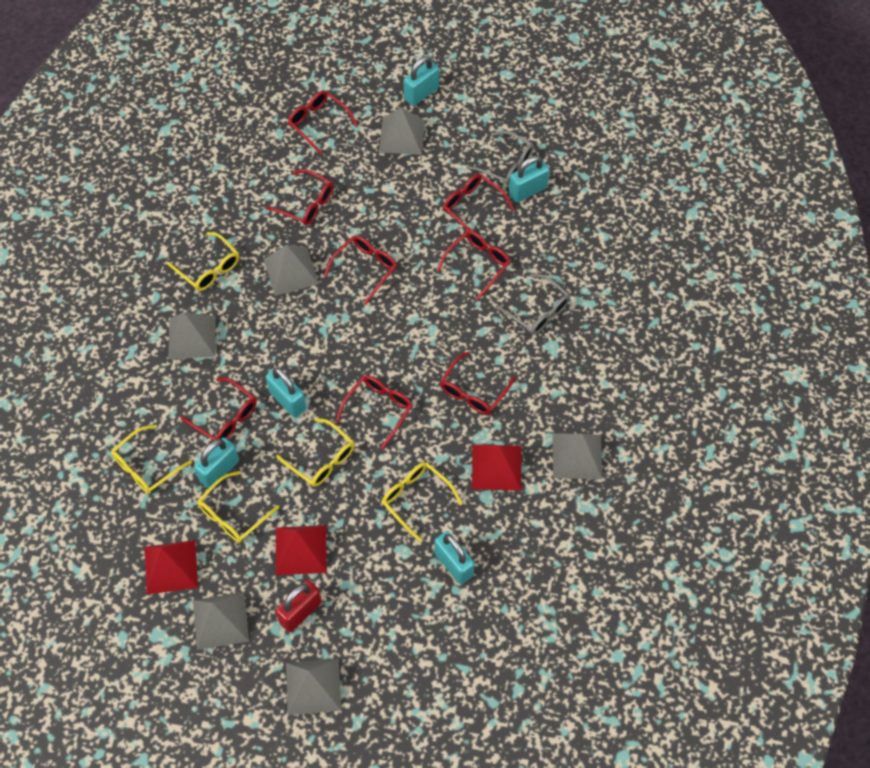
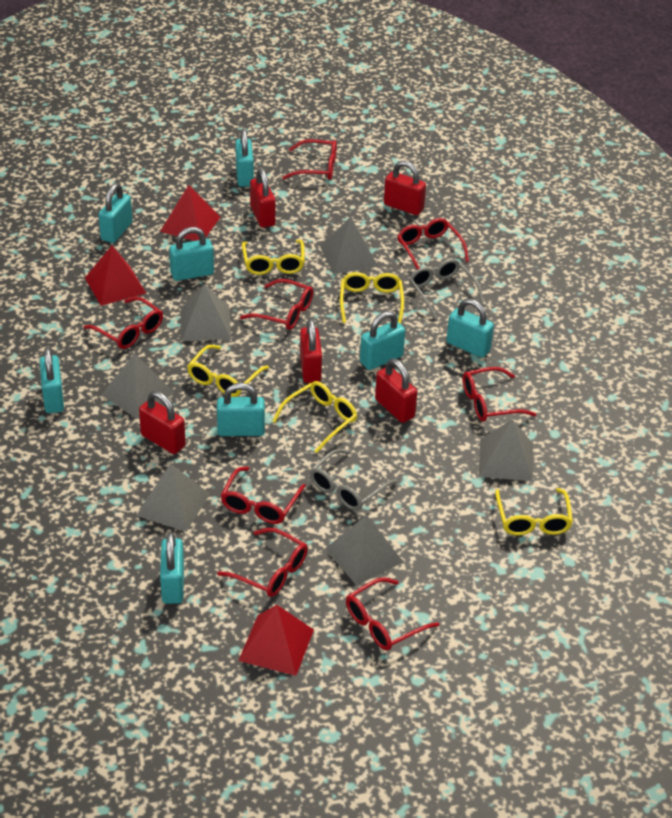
red padlock: 1 -> 5
turquoise padlock: 5 -> 8

